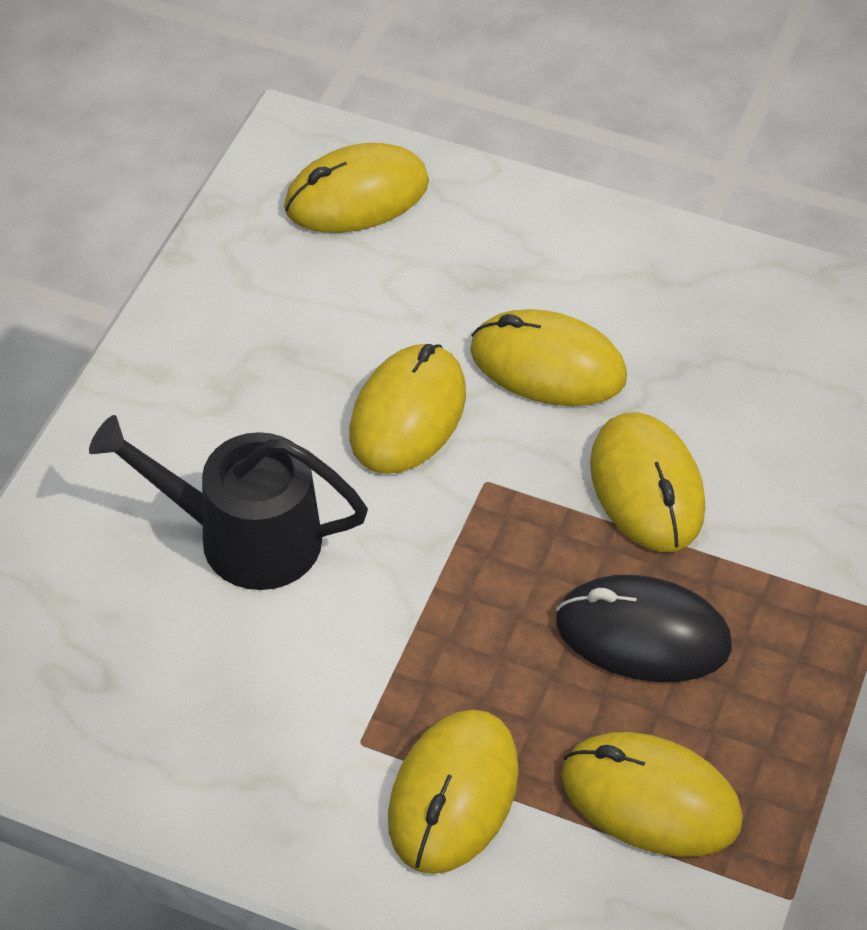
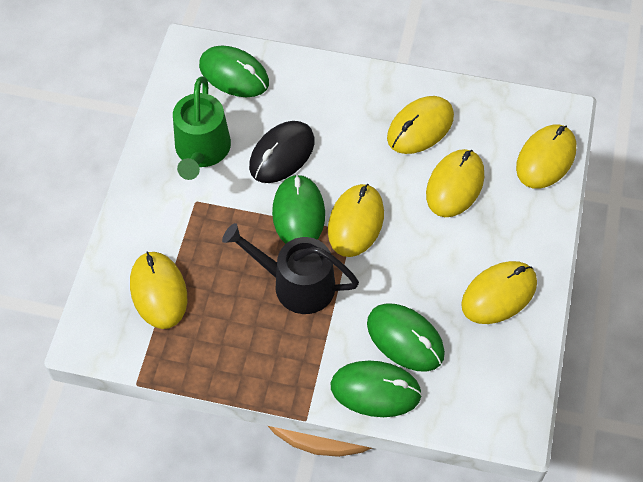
green mouse: 0 -> 4
green watering can: 0 -> 1

